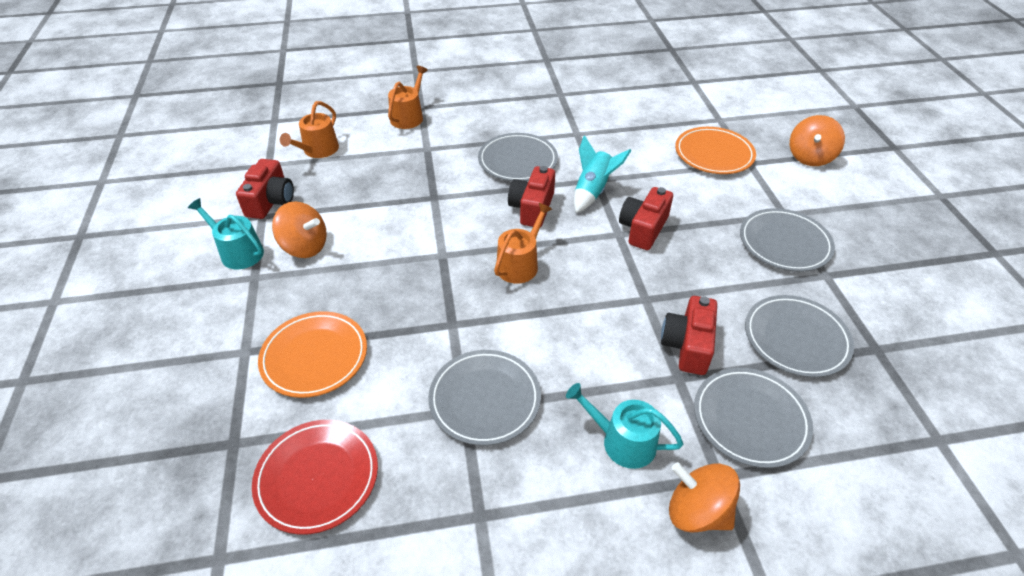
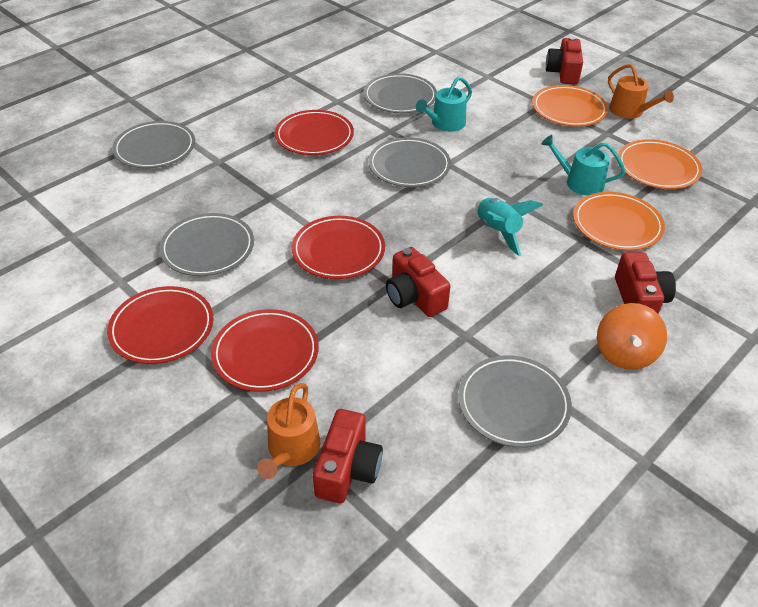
orange plate: 2 -> 3
orange spinning top: 3 -> 1
orange watering can: 3 -> 2
red plate: 1 -> 4

